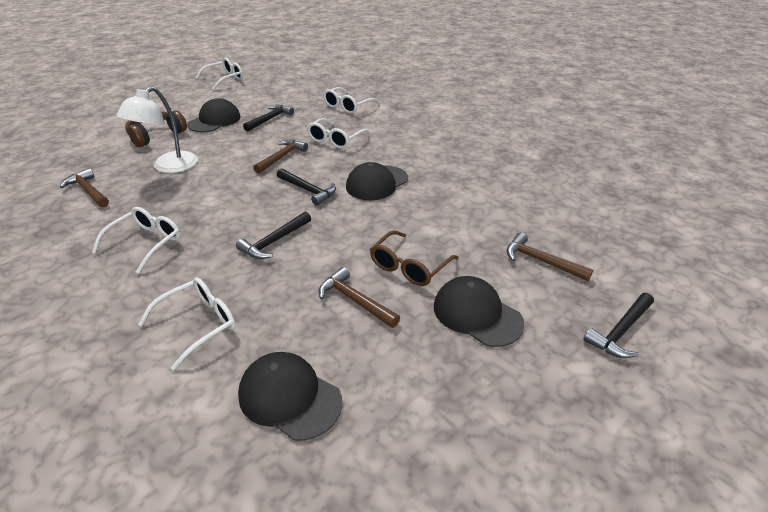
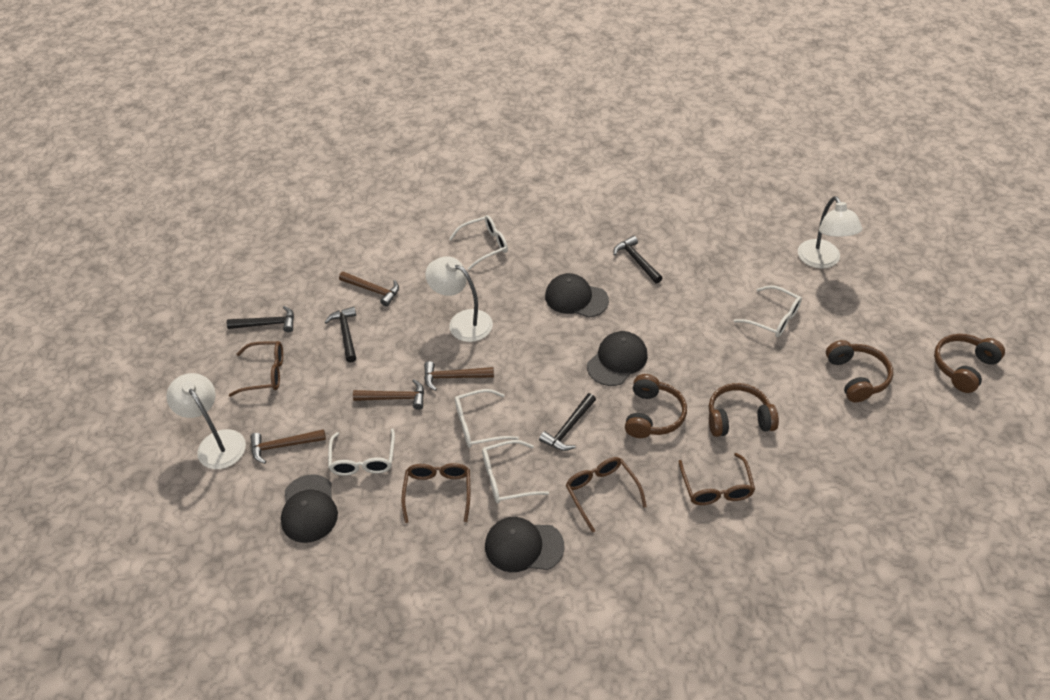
brown glasses: 1 -> 4
brown headphones: 1 -> 4
white lamp: 1 -> 3

